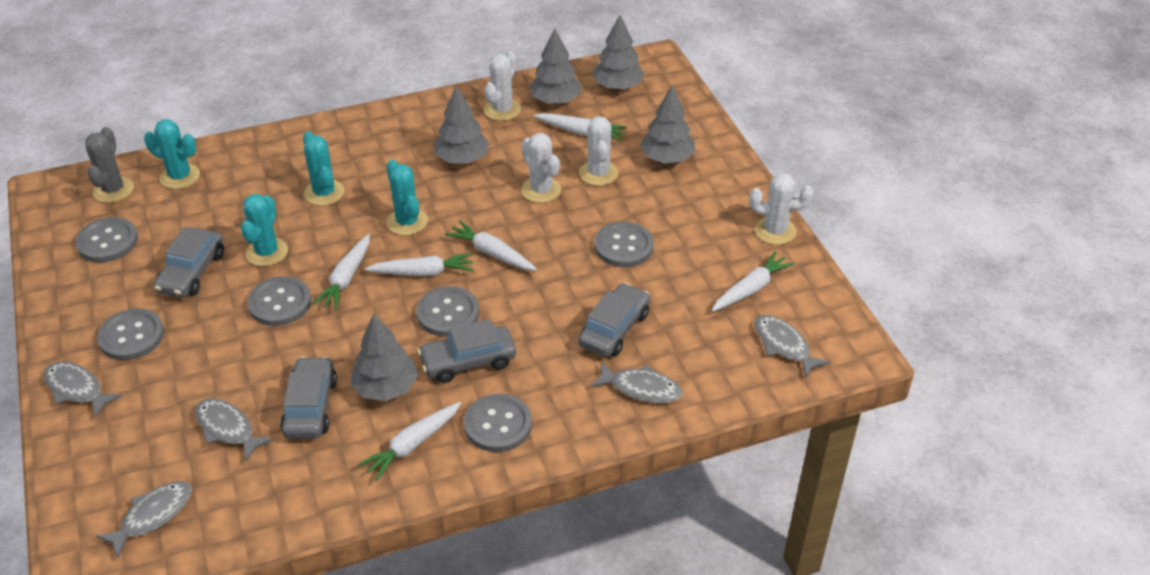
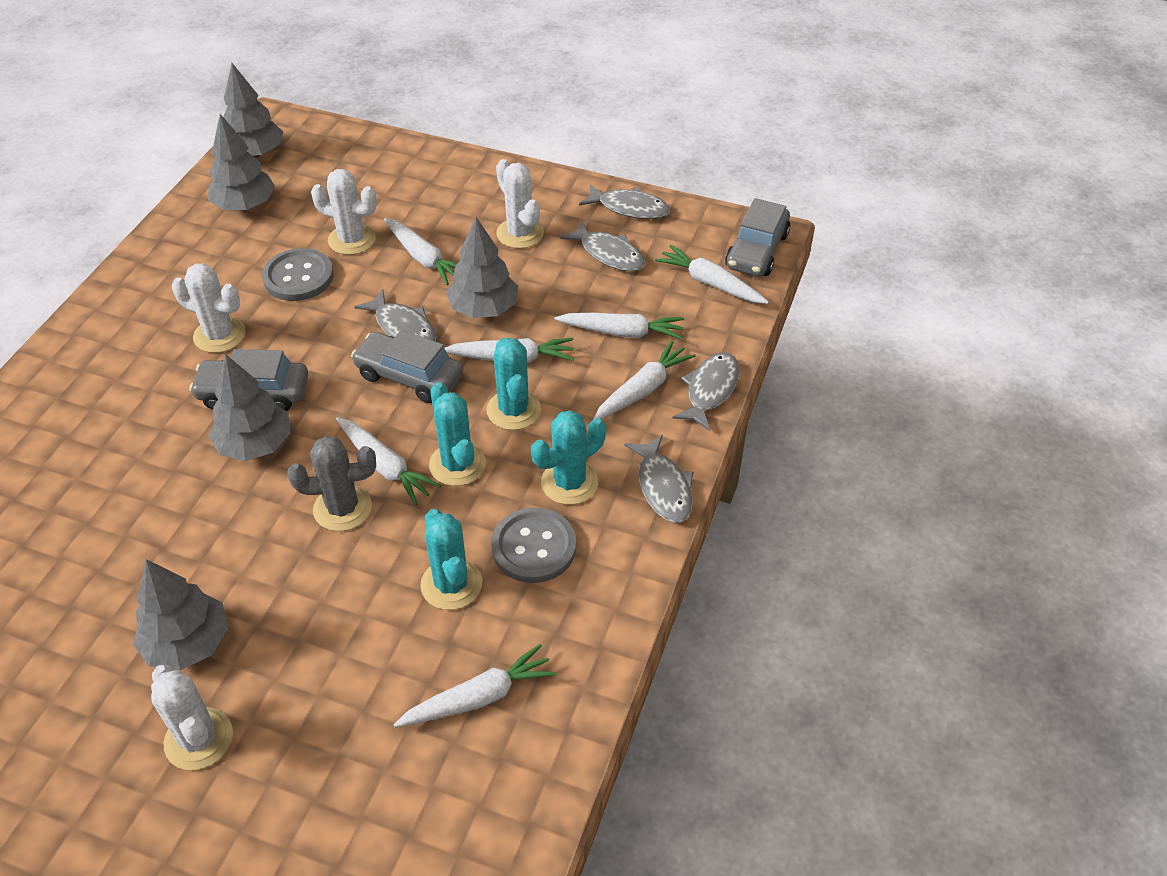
grey button: 6 -> 2
grey car: 4 -> 3
white carrot: 6 -> 7

